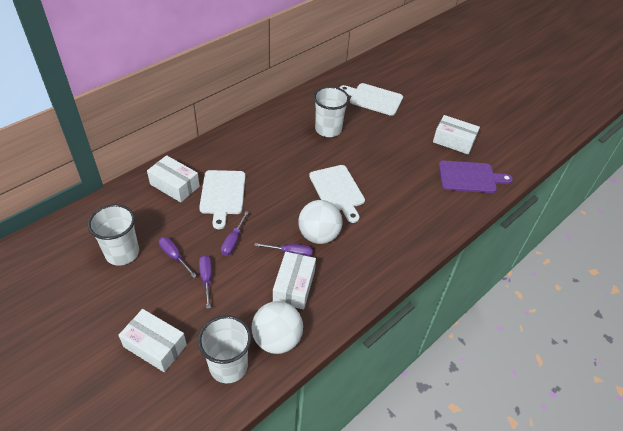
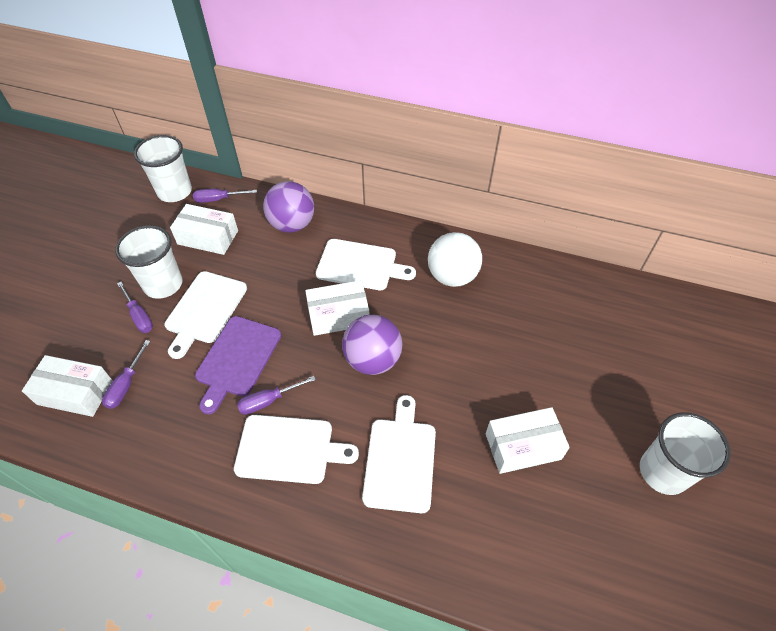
purple ball: 0 -> 2
white ball: 2 -> 1
white cutting board: 3 -> 4

